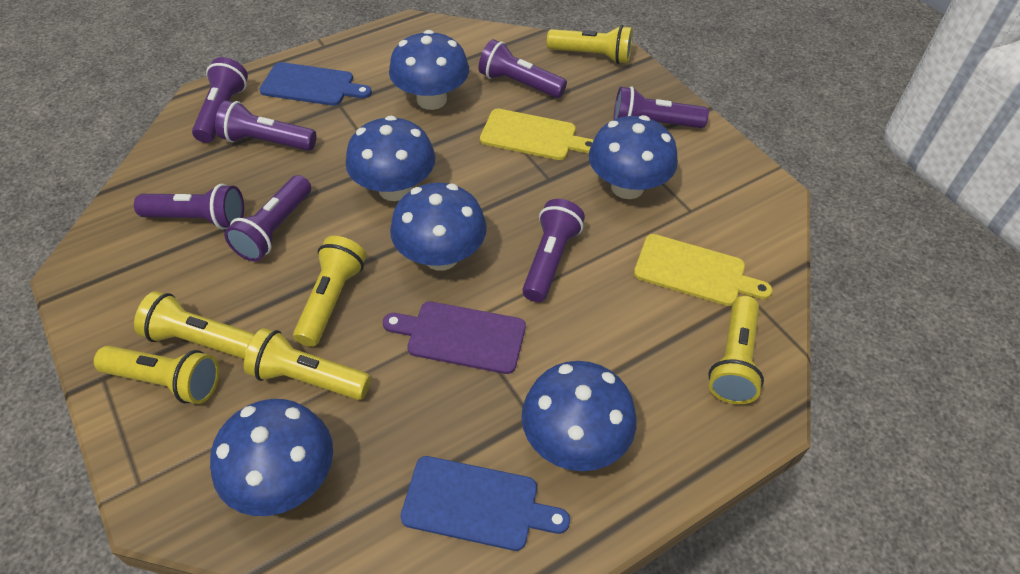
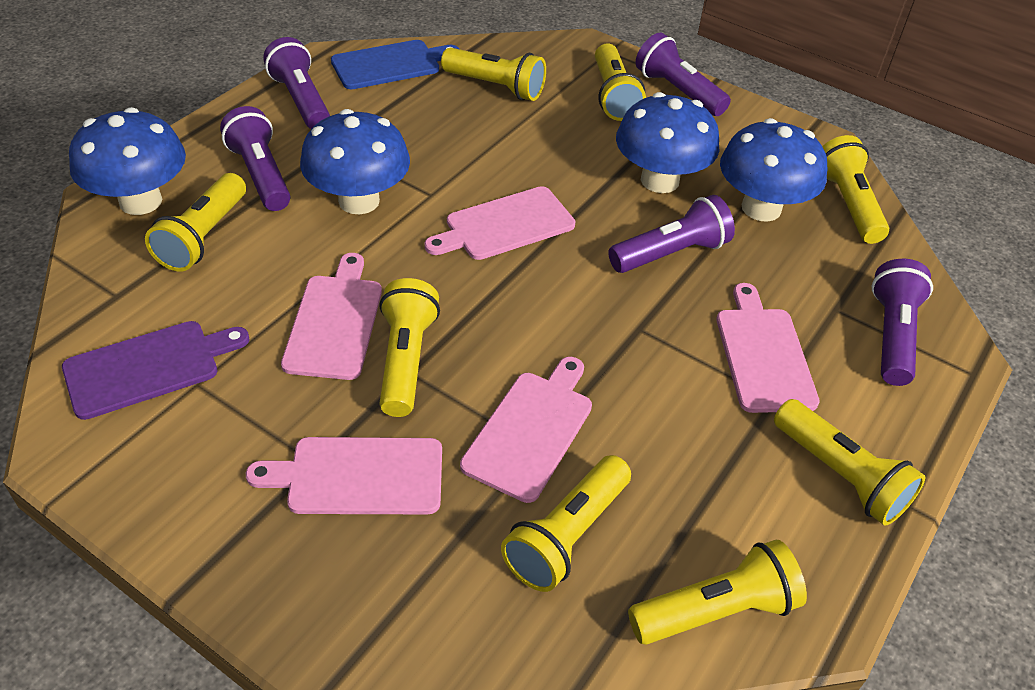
blue cutting board: 2 -> 1
blue mushroom: 6 -> 4
pink cutting board: 0 -> 5
purple flashlight: 7 -> 5
yellow cutting board: 2 -> 0
yellow flashlight: 6 -> 8

